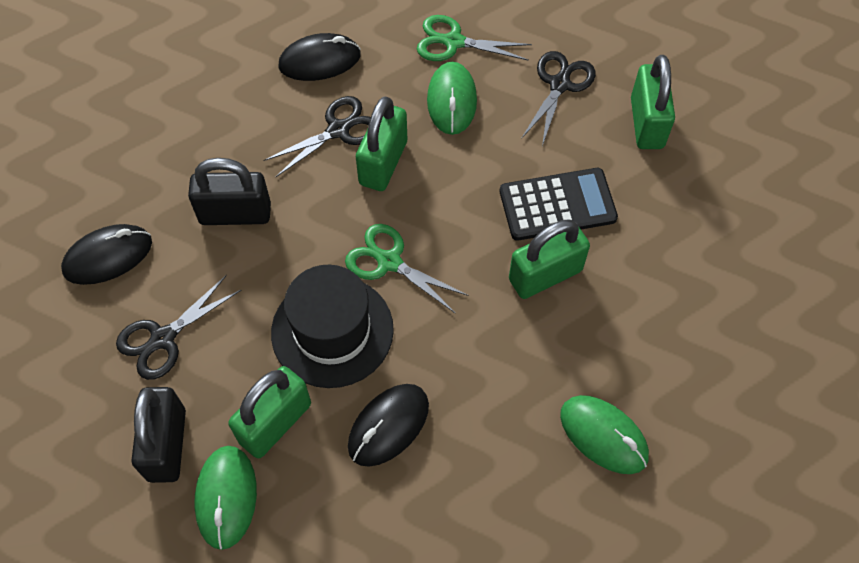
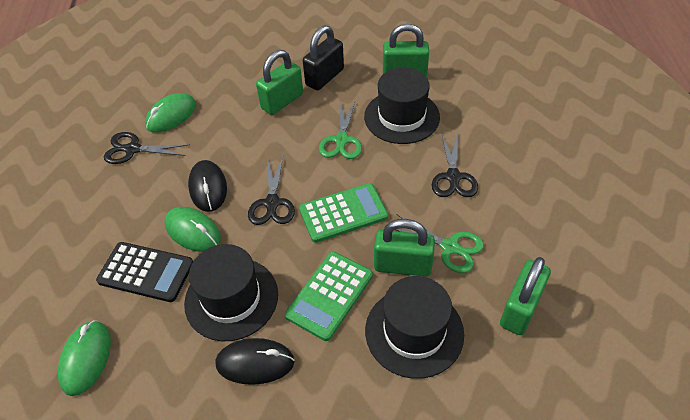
black hat: 1 -> 3
black mouse: 3 -> 2
black padlock: 2 -> 1
green calculator: 0 -> 2

